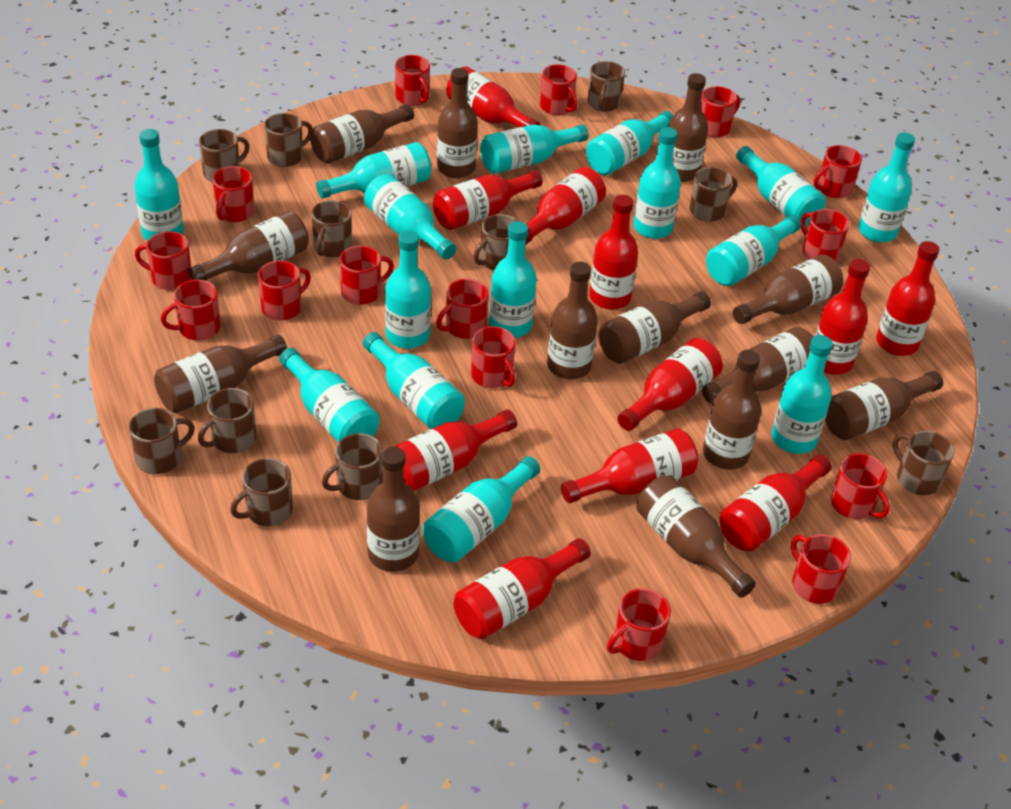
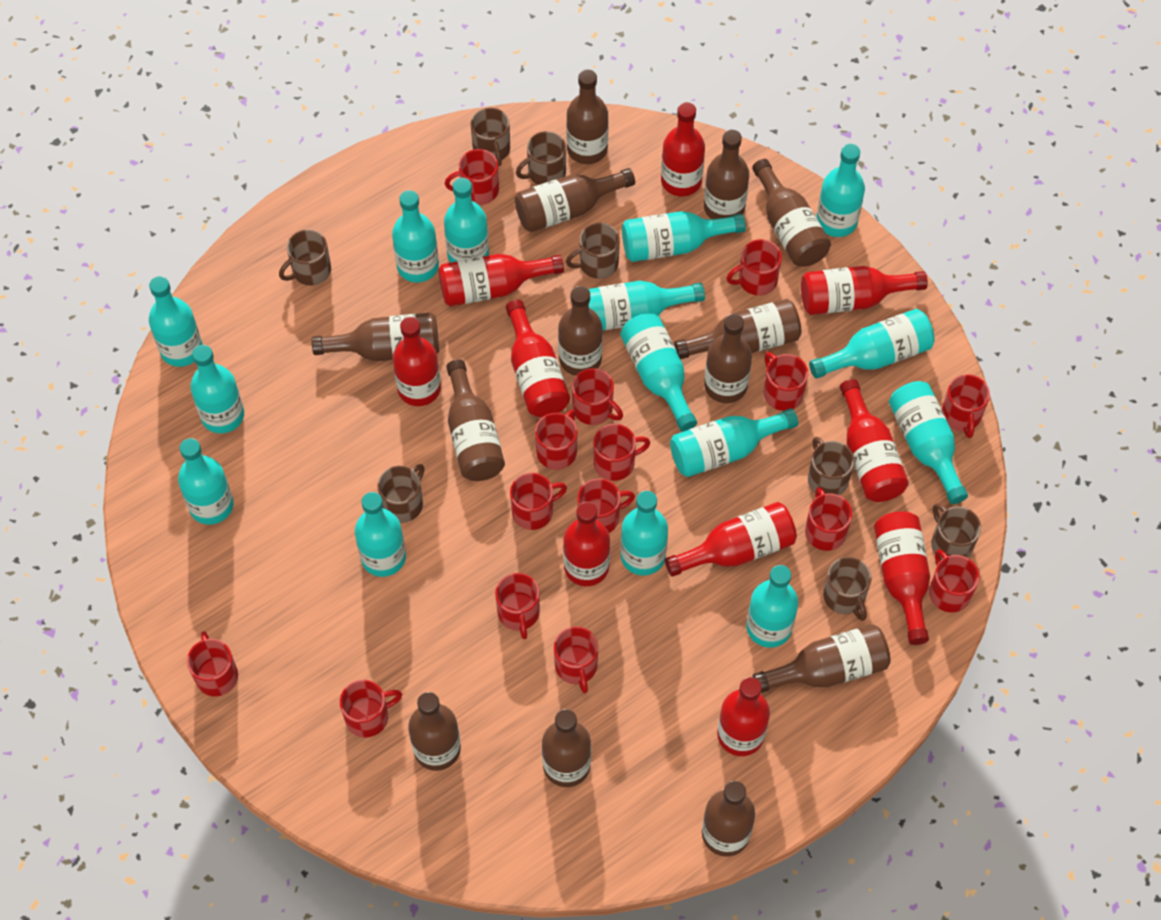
brown mug: 11 -> 8
red bottle: 11 -> 10

